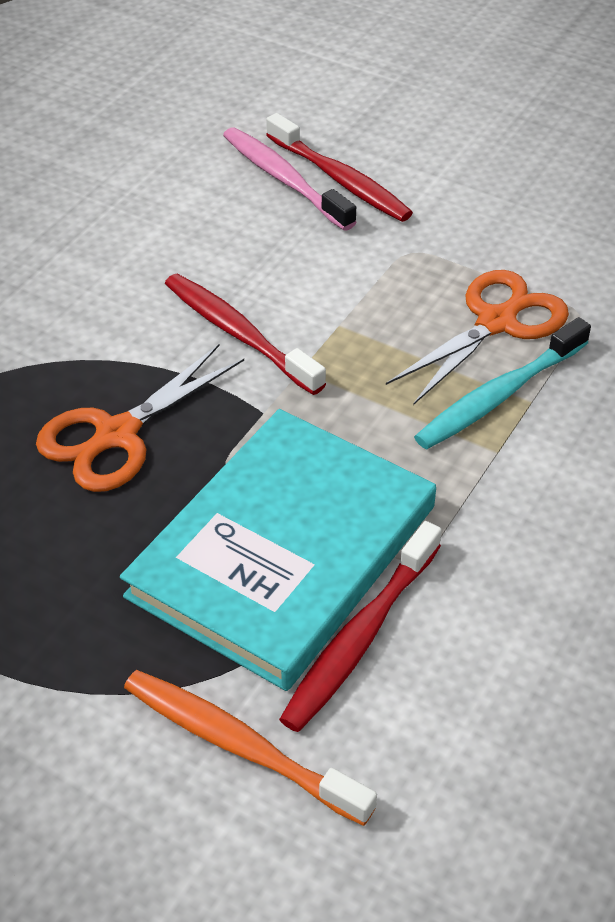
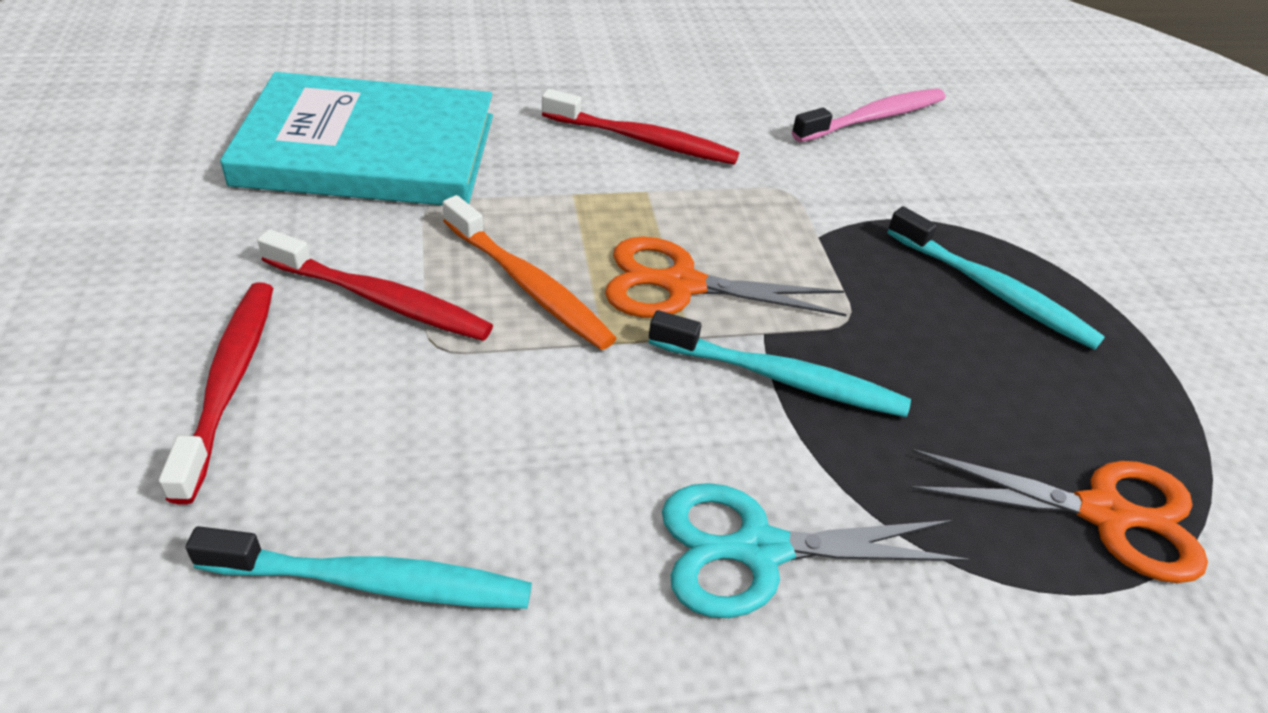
turquoise scissors: 0 -> 1
turquoise toothbrush: 1 -> 3

